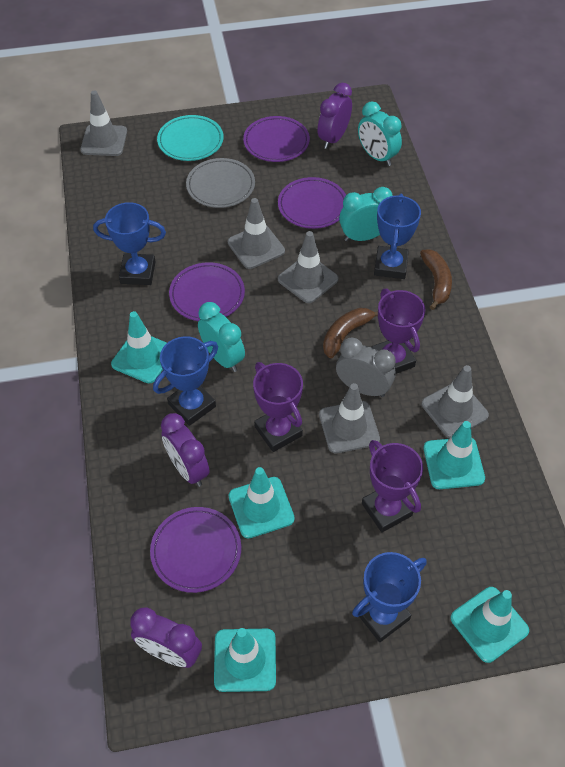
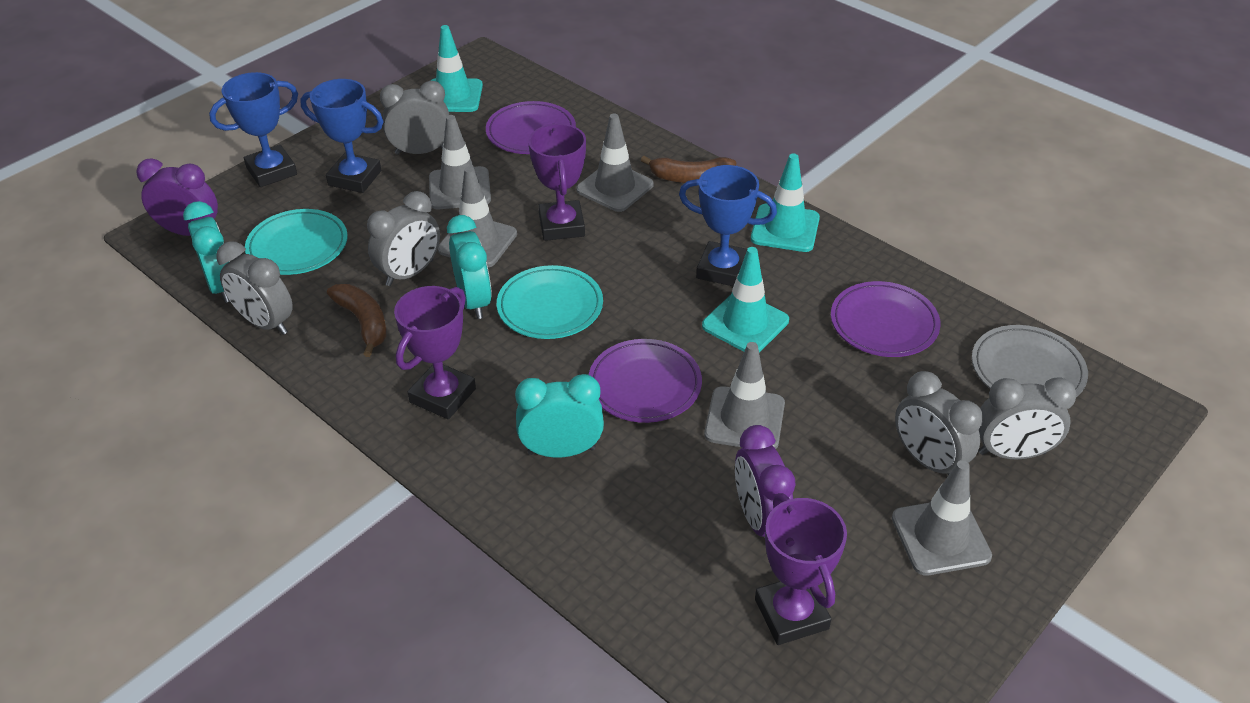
blue trophy: 4 -> 3
grey clock: 1 -> 5
purple clock: 3 -> 2
purple plate: 4 -> 3
turquoise plate: 1 -> 2
turquoise traffic cone: 5 -> 3

